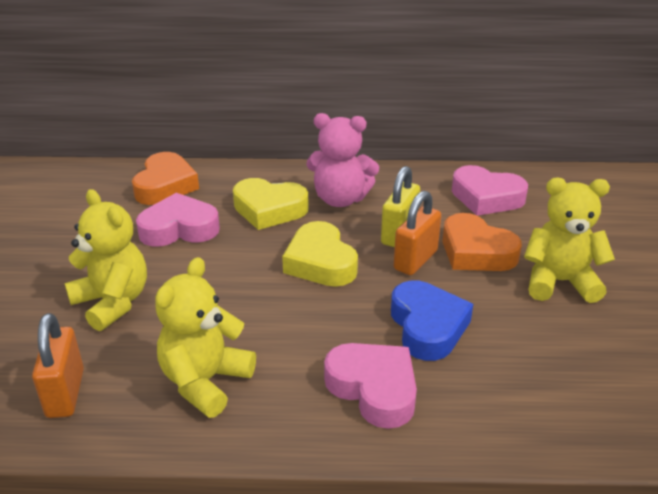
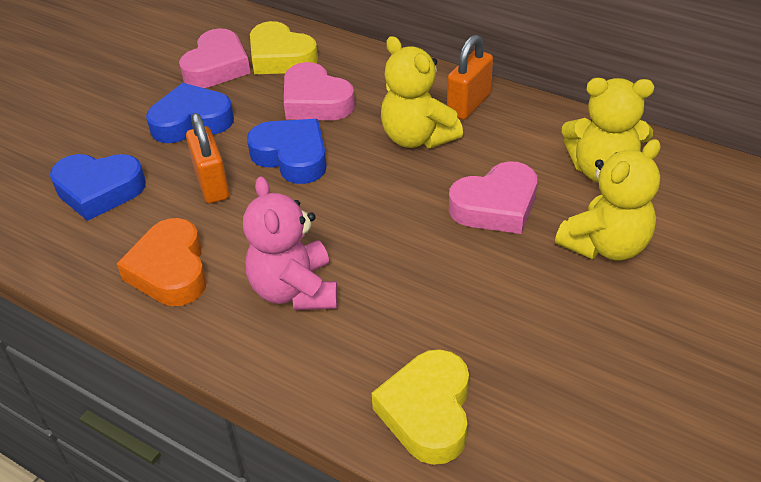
blue heart: 1 -> 3
orange heart: 2 -> 1
yellow padlock: 1 -> 0

